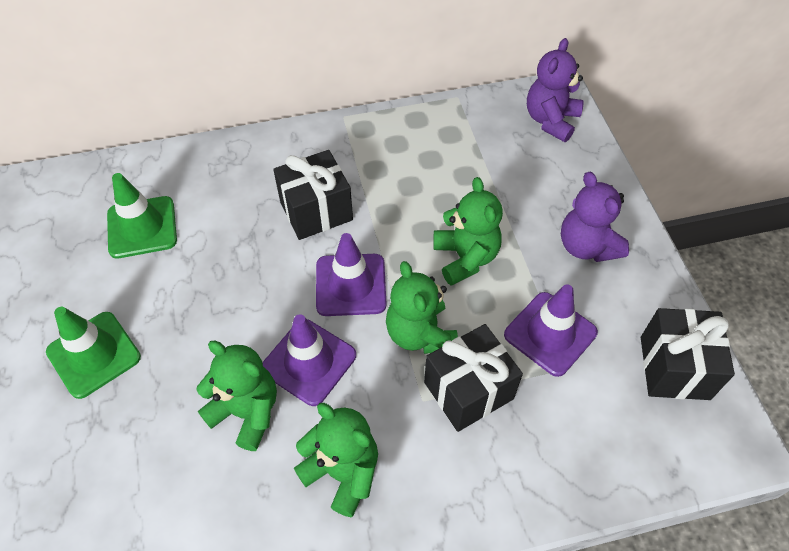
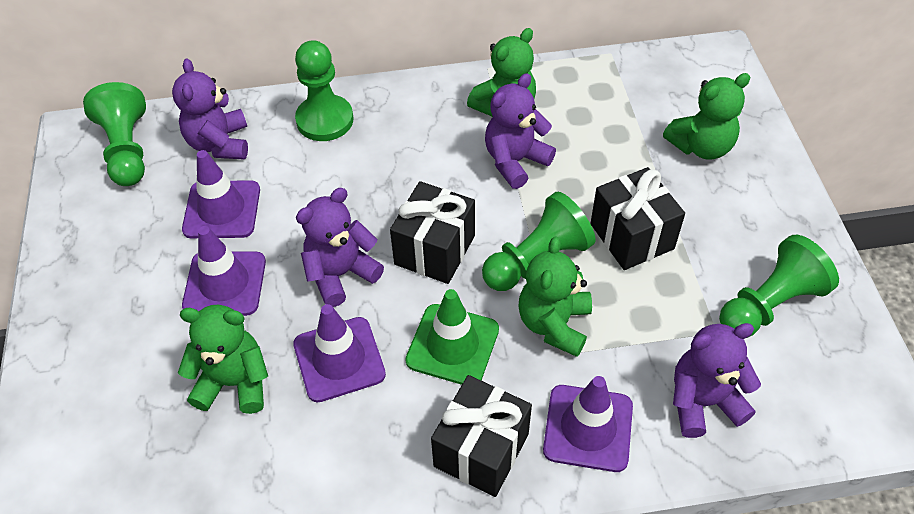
green pawn: 0 -> 4
green traffic cone: 2 -> 1
purple teddy bear: 2 -> 4
purple traffic cone: 3 -> 4

